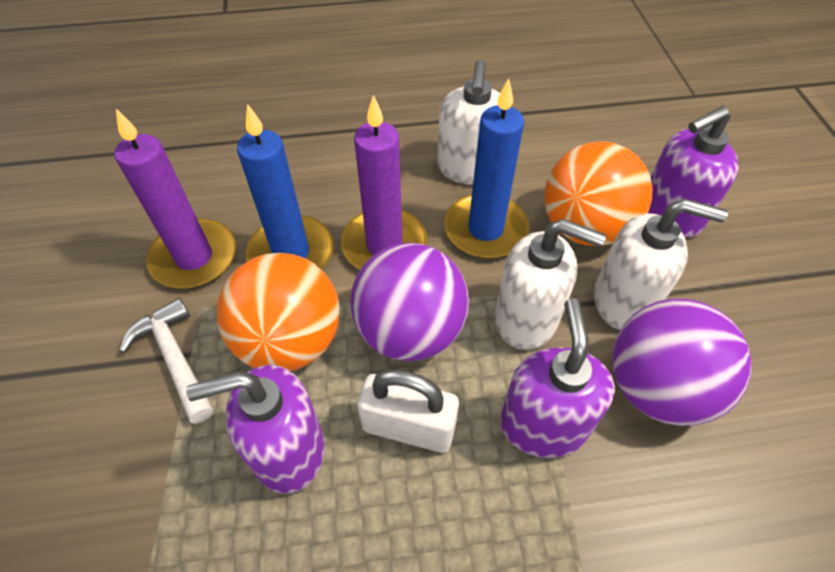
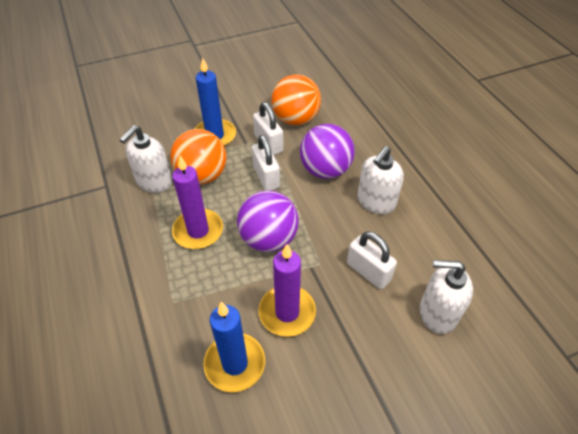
purple soap dispenser: 3 -> 0
white hammer: 1 -> 0
white padlock: 1 -> 3

